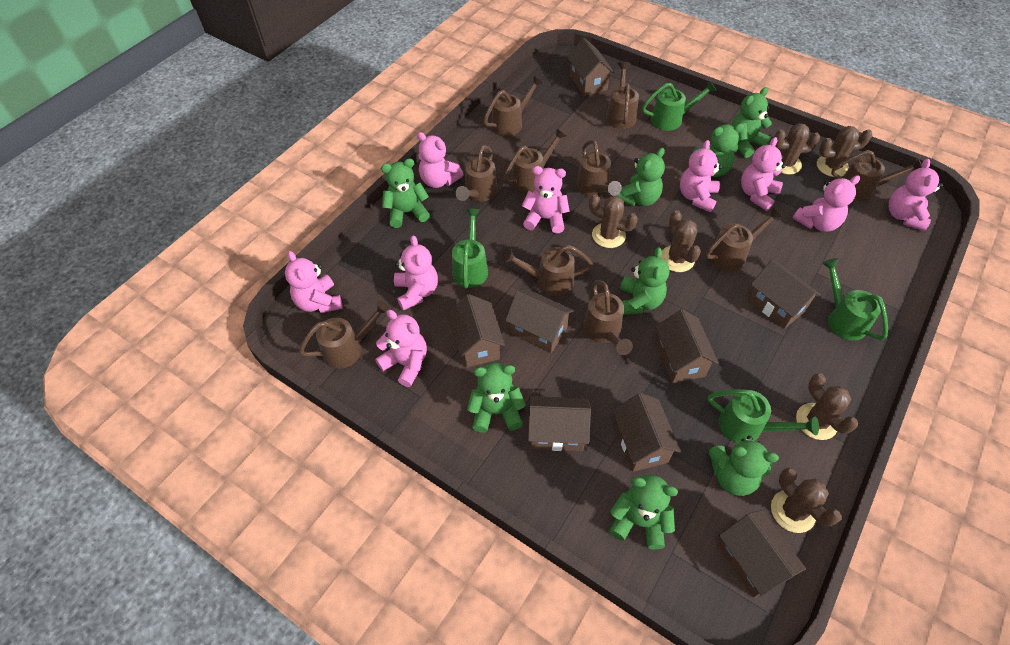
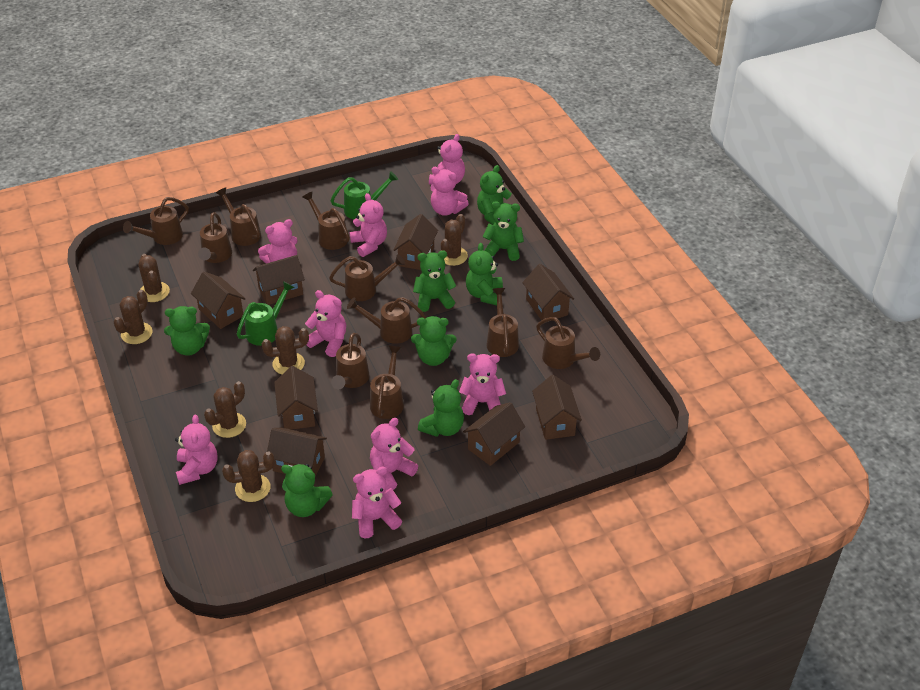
green watering can: 4 -> 2

